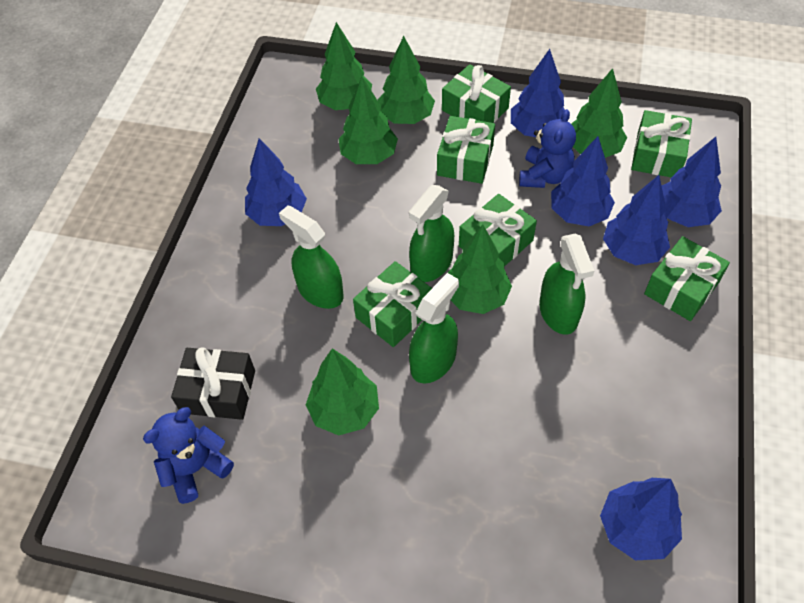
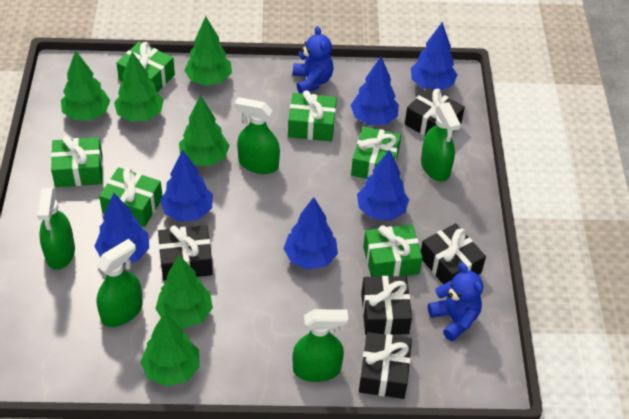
black gift: 1 -> 5
green spray bottle: 4 -> 5

